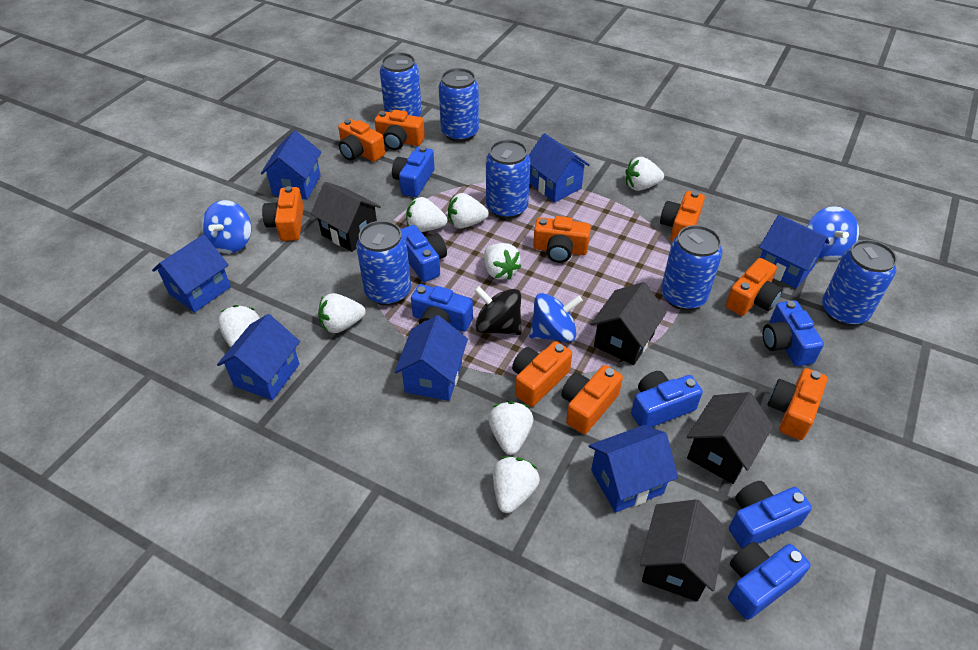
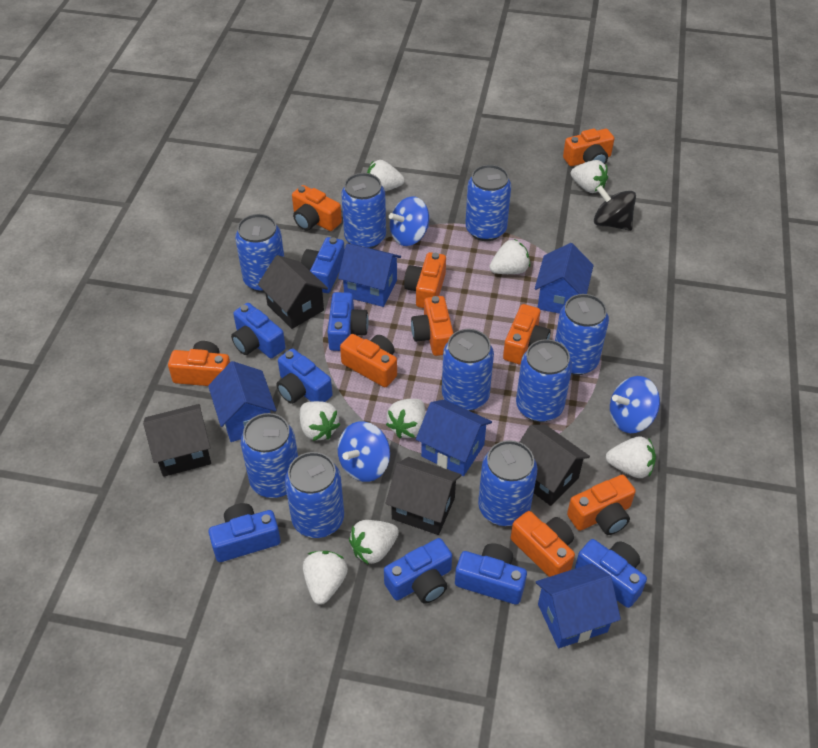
blue camera: 7 -> 8
blue can: 6 -> 9
blue house: 7 -> 5

